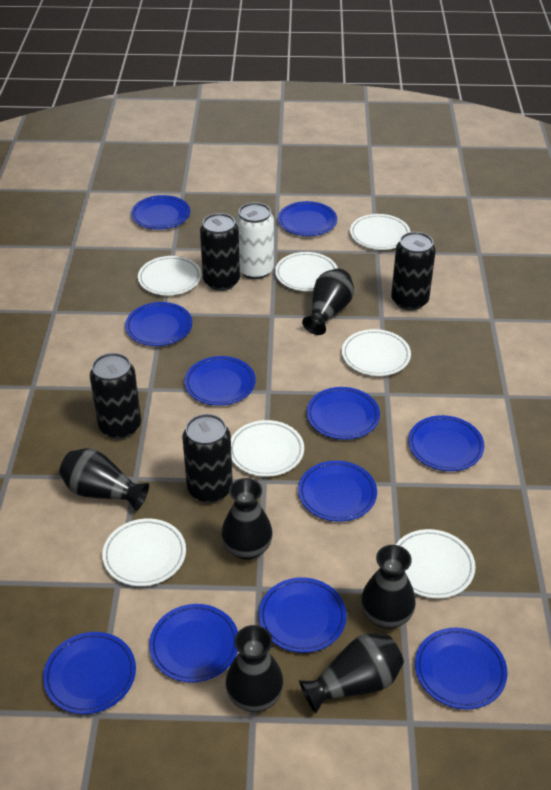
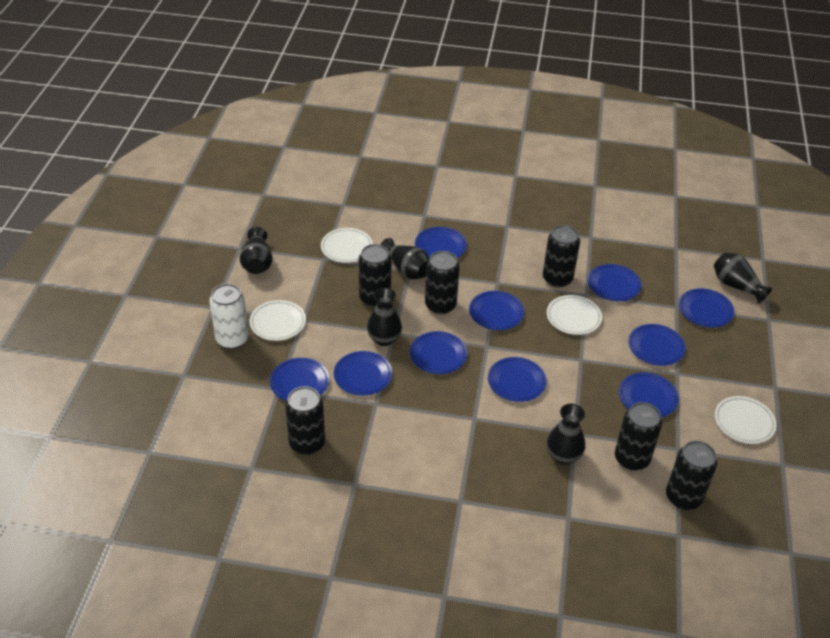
black can: 4 -> 6
black vase: 6 -> 5
blue plate: 11 -> 10
white plate: 7 -> 4

